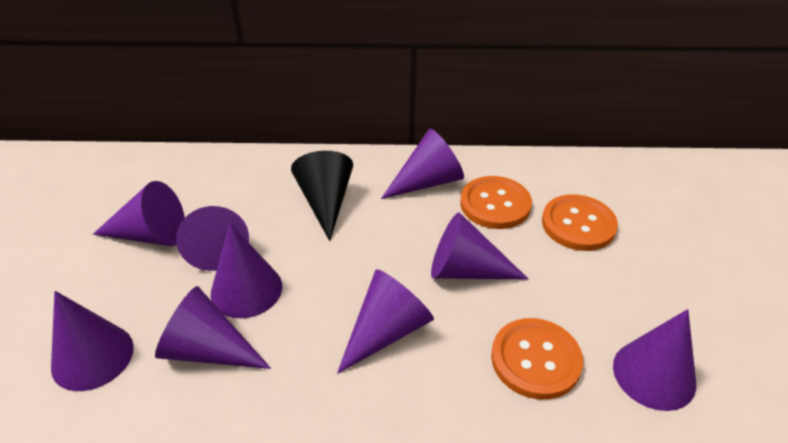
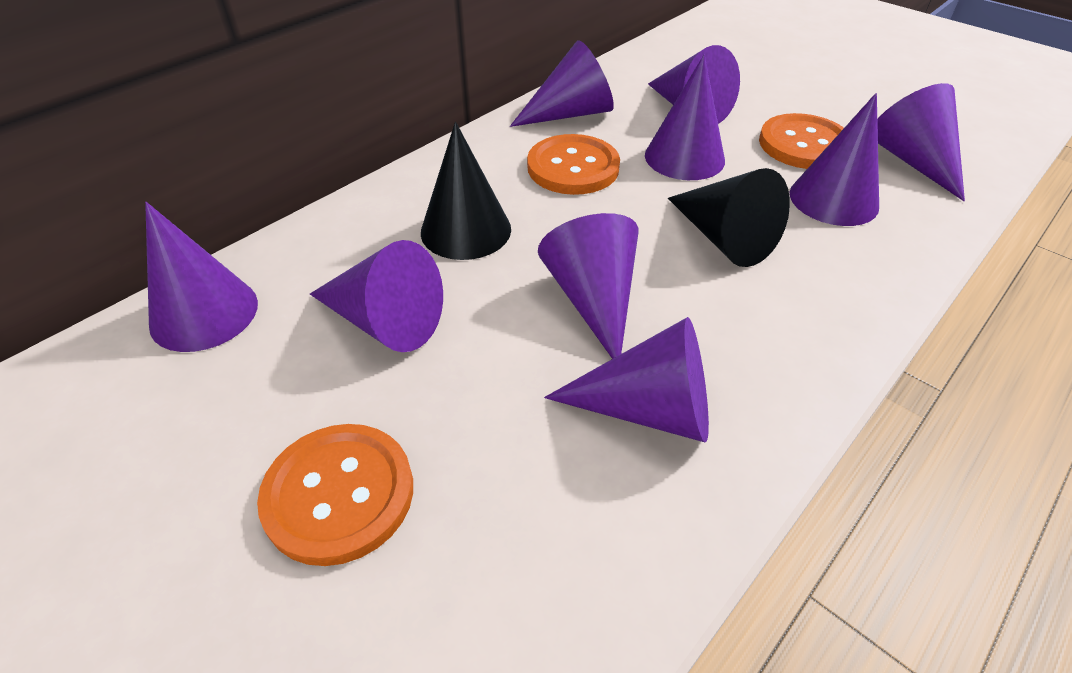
black cone: 1 -> 2

